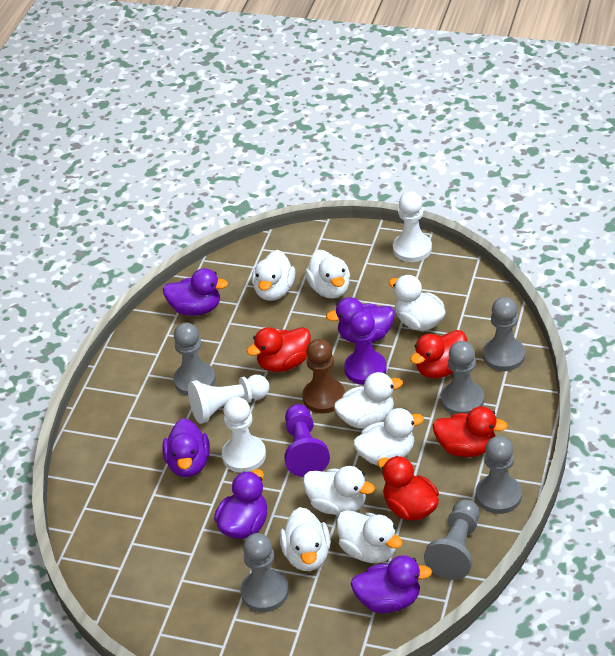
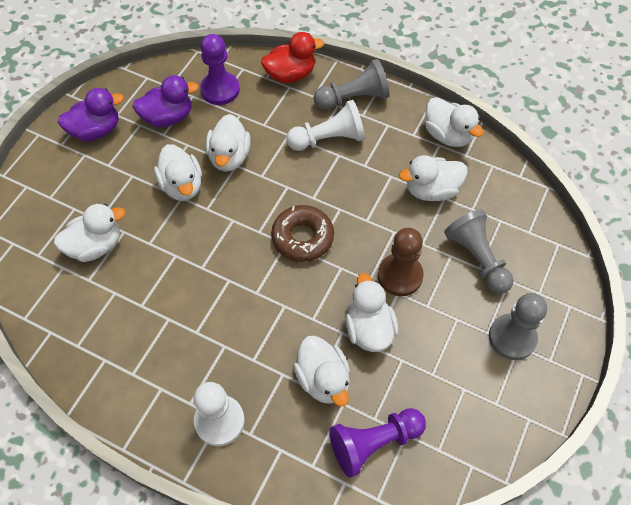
brown donut: 0 -> 1
grey pawn: 6 -> 3
purple duck: 5 -> 2
red duck: 4 -> 1
white duck: 8 -> 7
white pawn: 3 -> 2

